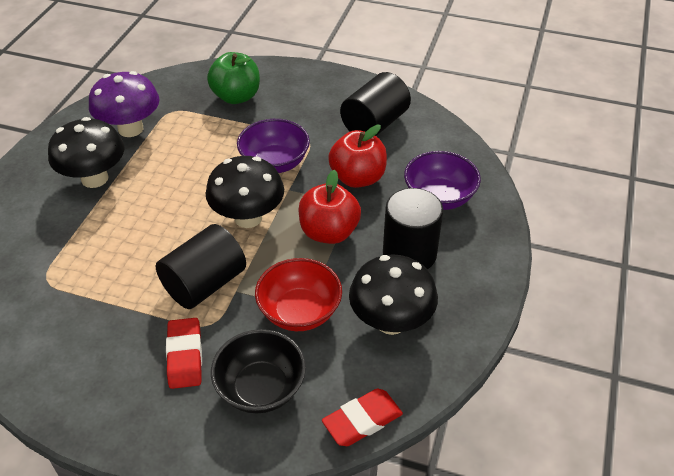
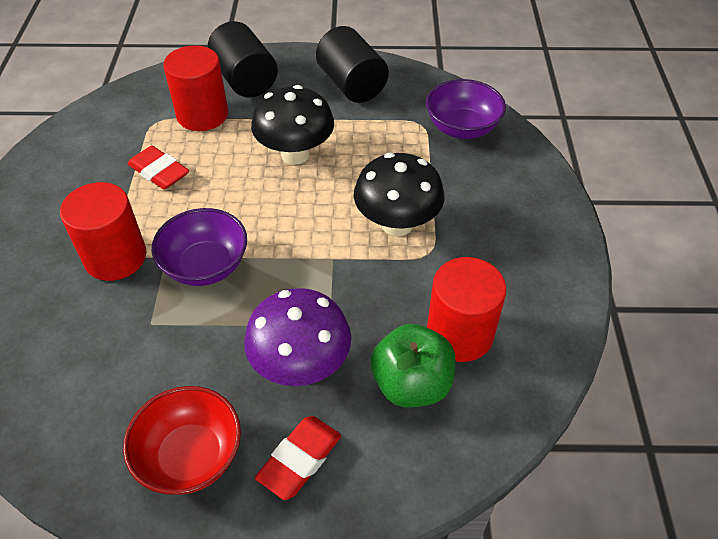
black bowl: 1 -> 0
black cylinder: 3 -> 2
black mushroom: 3 -> 2
red apple: 2 -> 0
red cylinder: 0 -> 3

